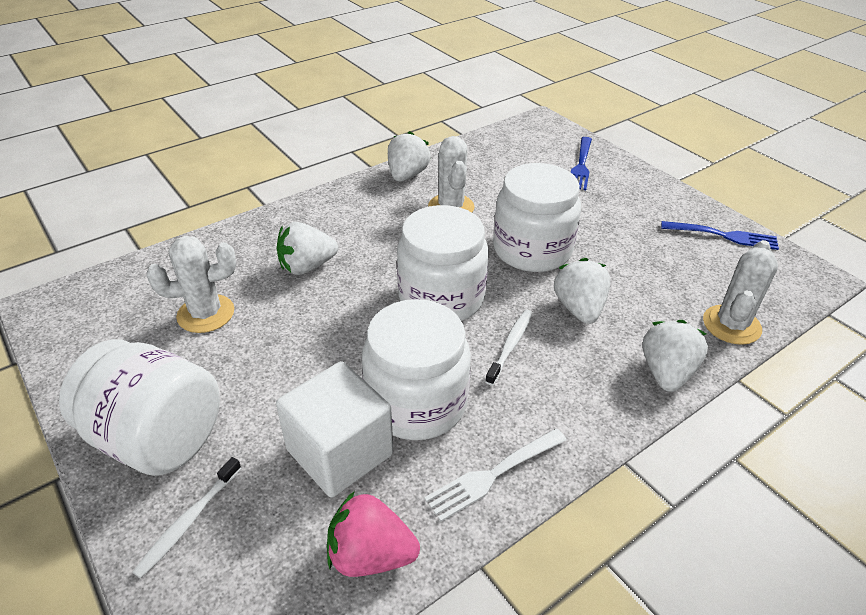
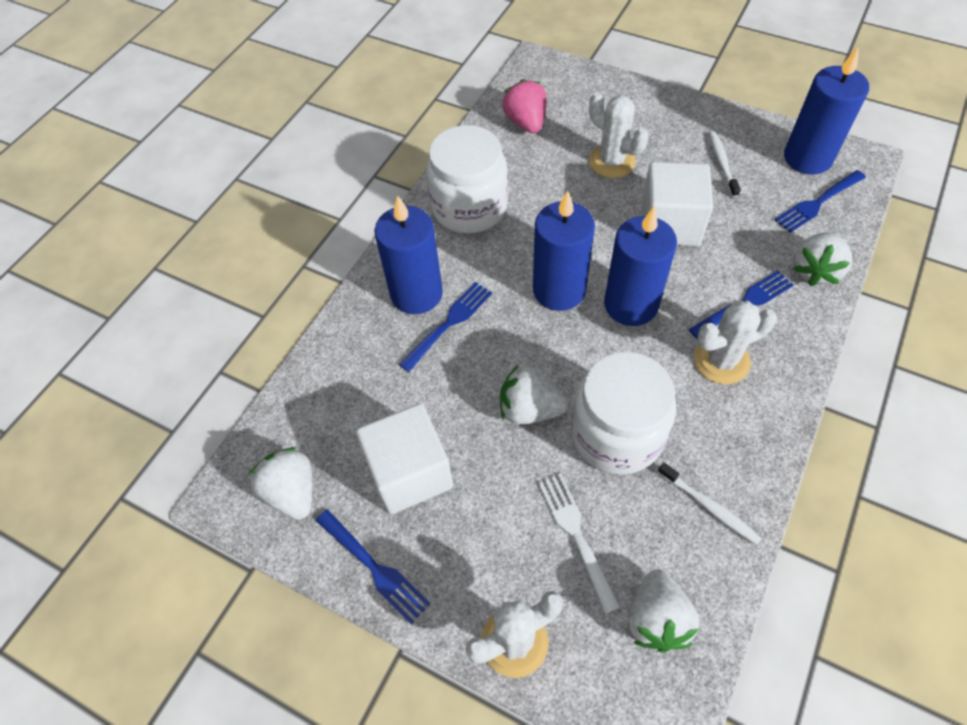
blue candle: 0 -> 4
blue fork: 2 -> 4
white cube: 1 -> 2
white jar: 4 -> 2

